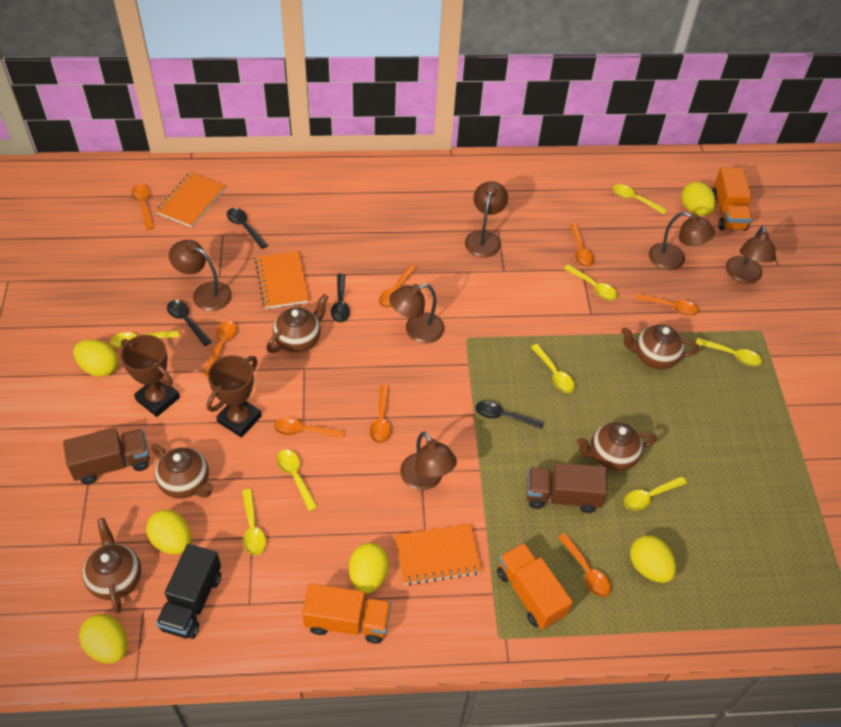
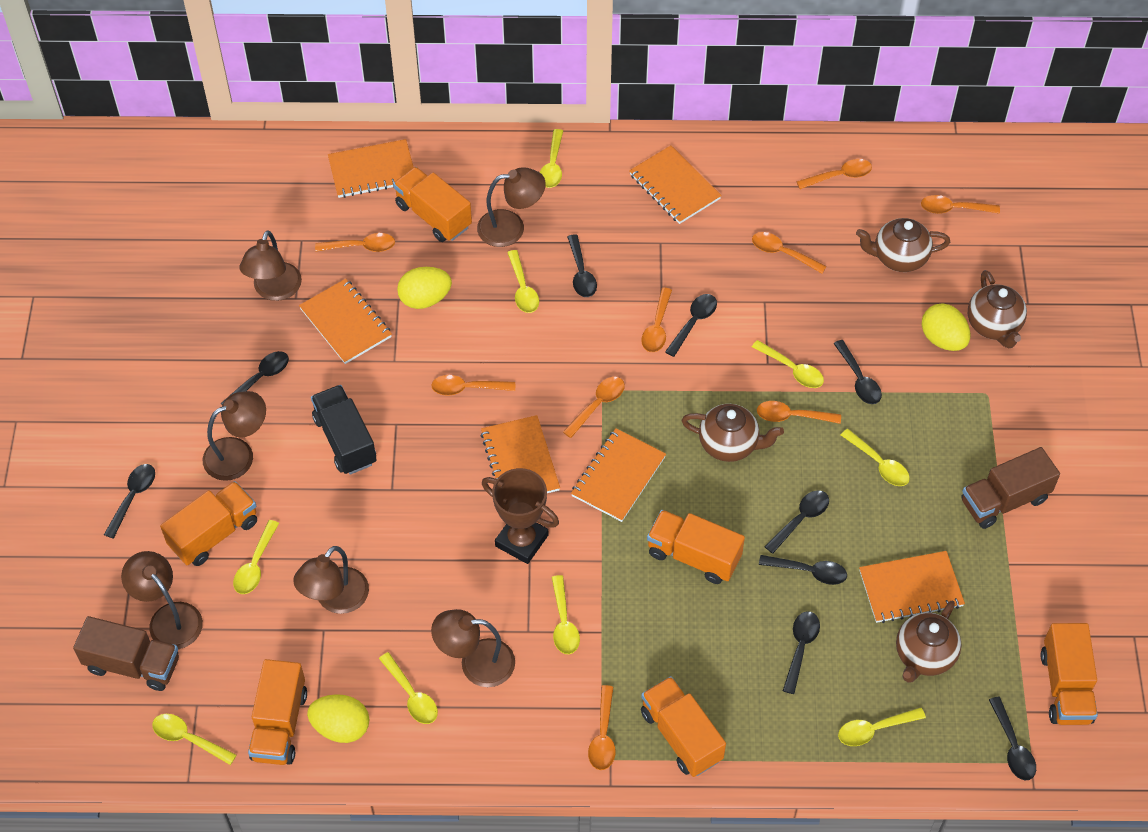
black spoon: 4 -> 9
brown teapot: 5 -> 4
brown trophy: 2 -> 1
orange notebook: 3 -> 6
orange spoon: 8 -> 9
orange truck: 3 -> 6
yellow egg: 6 -> 3
yellow spoon: 8 -> 9

